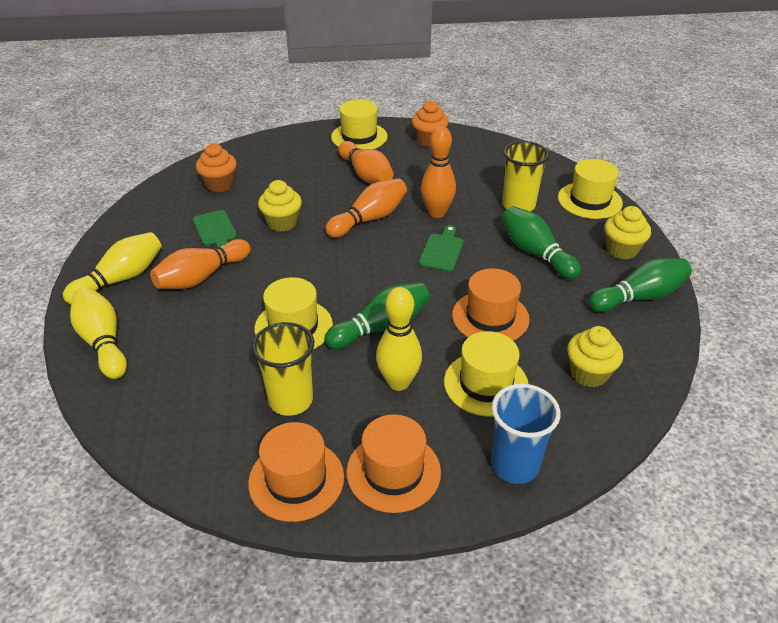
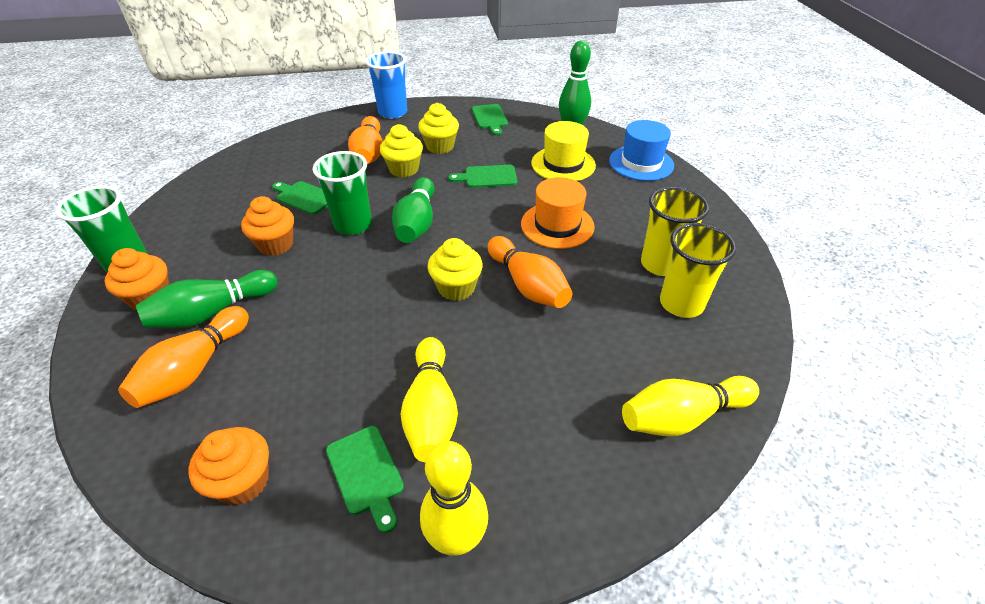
blue hat: 0 -> 1
green cup: 0 -> 2
green cutting board: 2 -> 4
orange bowling pin: 4 -> 3
orange cupcake: 2 -> 3
orange hat: 3 -> 1
yellow hat: 4 -> 1

